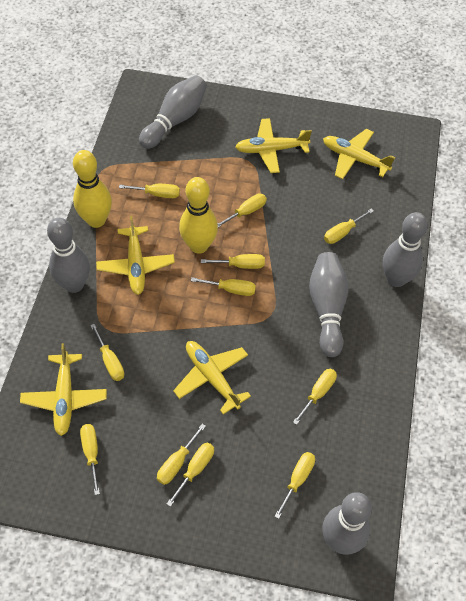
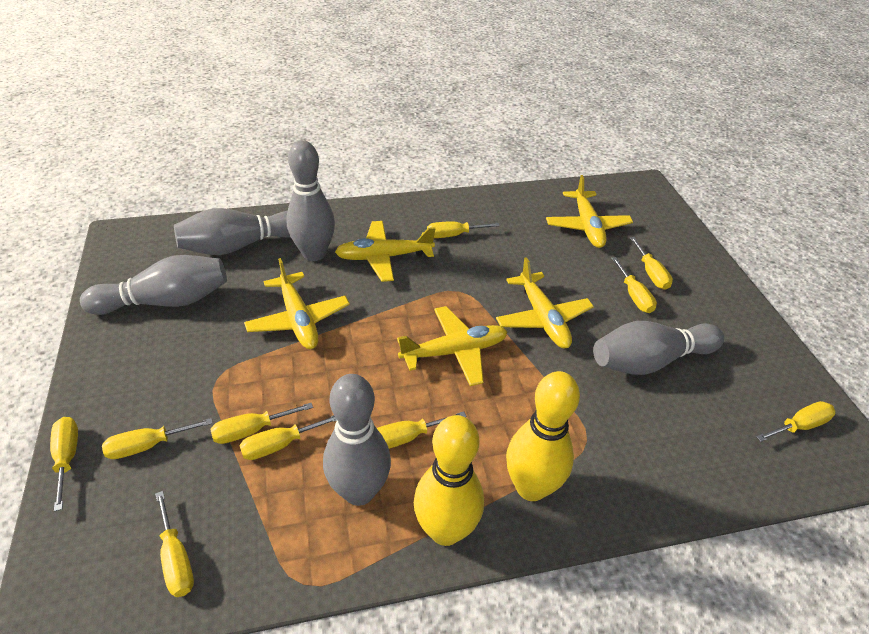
yellow screwdriver: 11 -> 10

